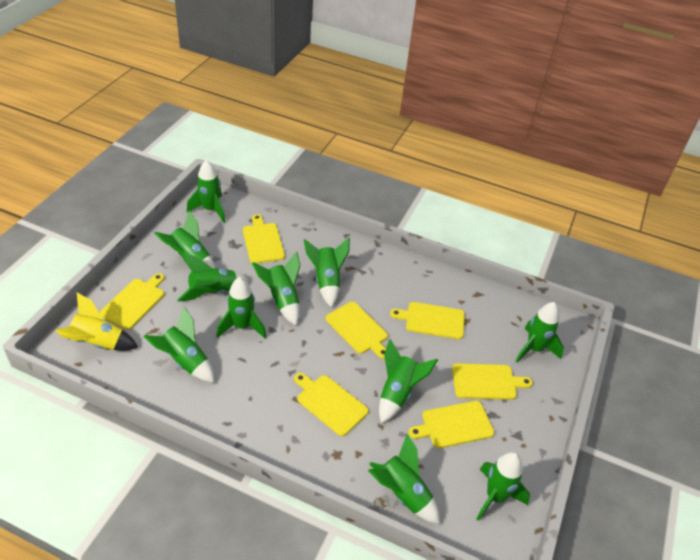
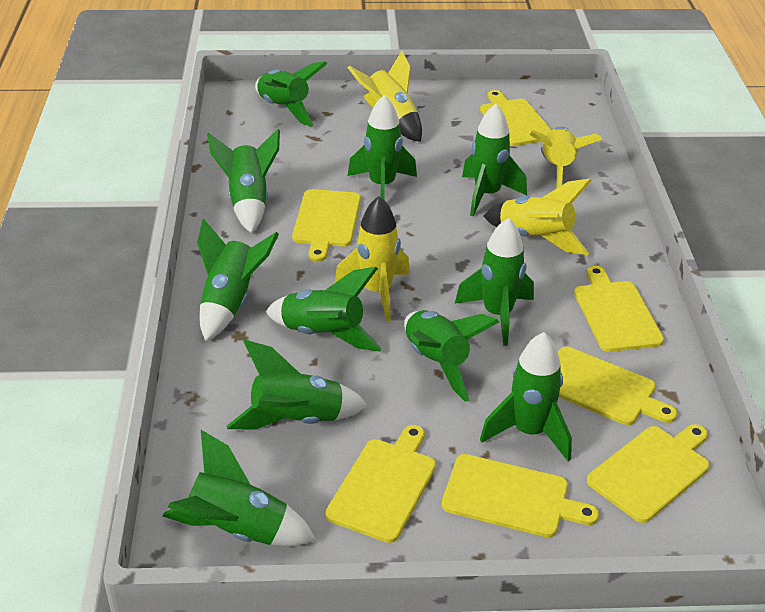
yellow rocket: 1 -> 4

